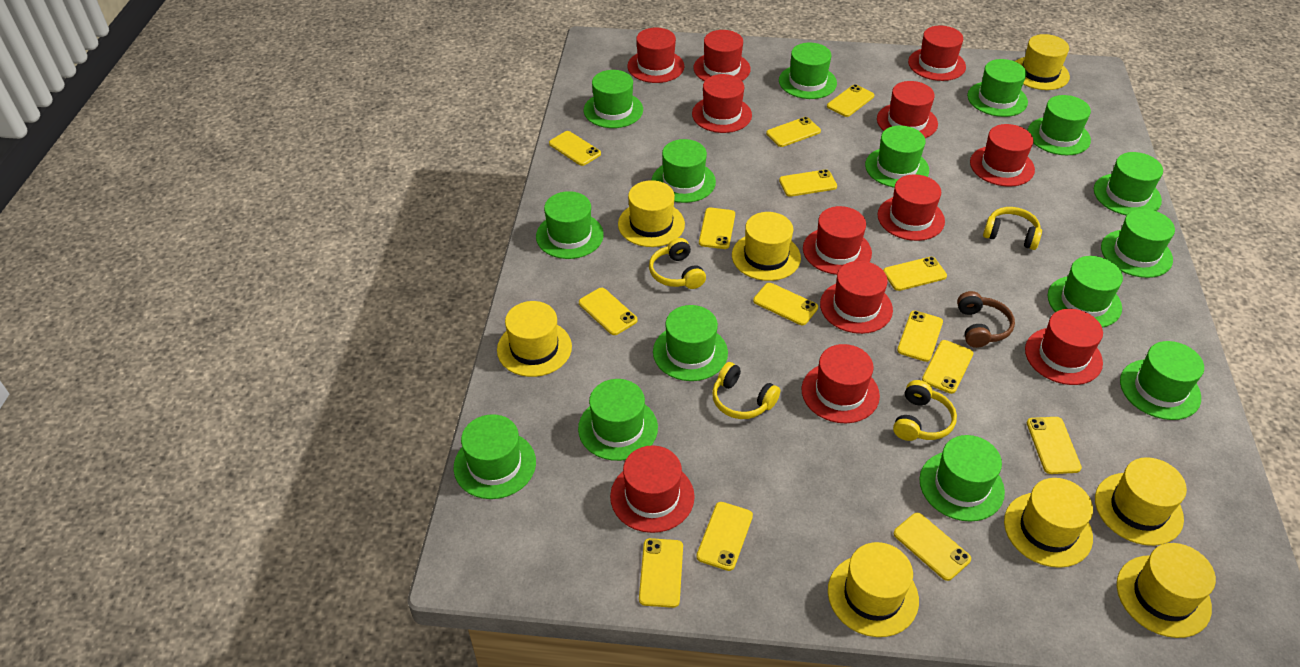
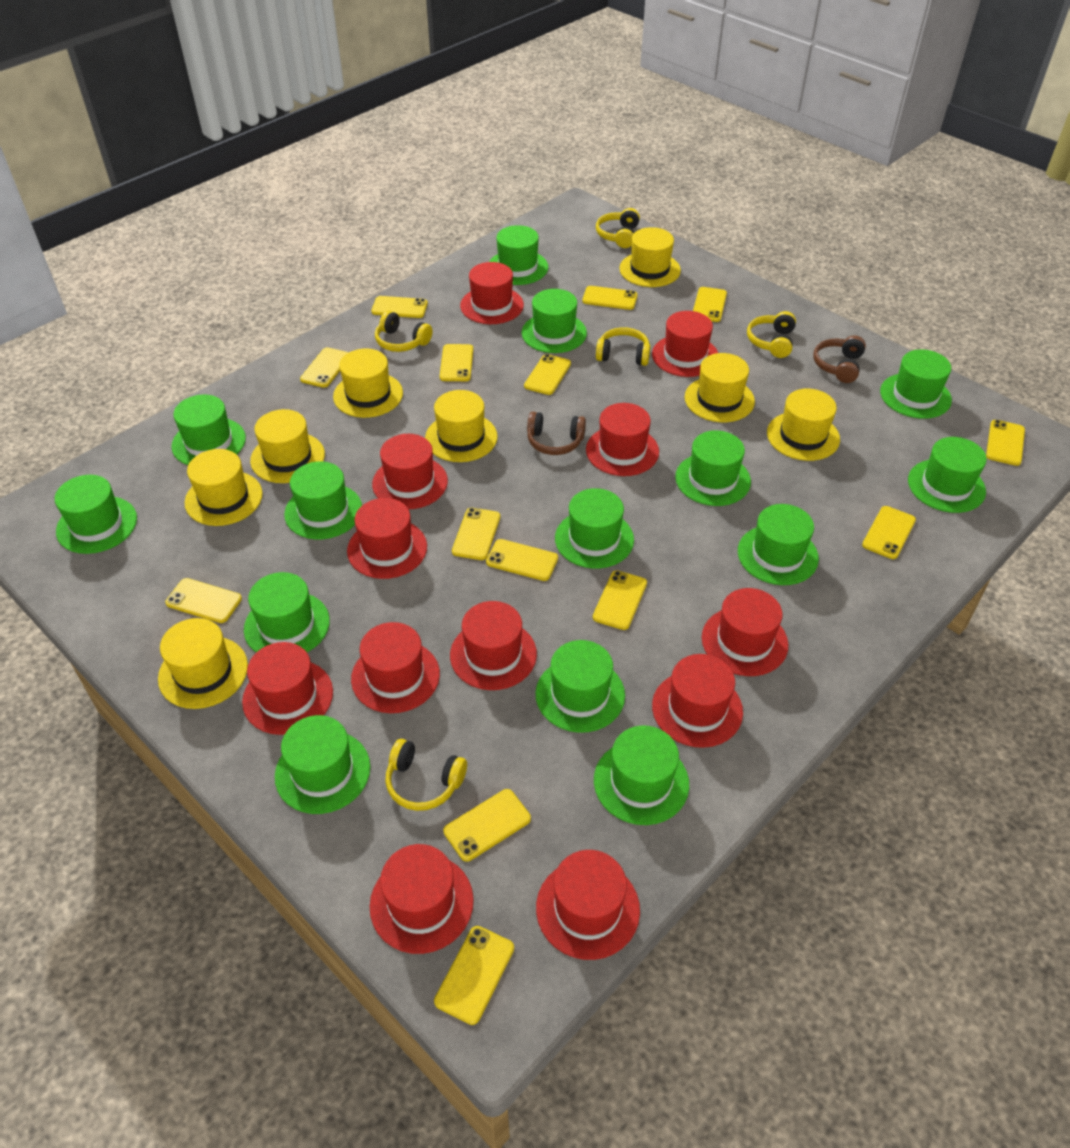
brown headphones: 1 -> 2
green hat: 15 -> 14
yellow headphones: 4 -> 5

